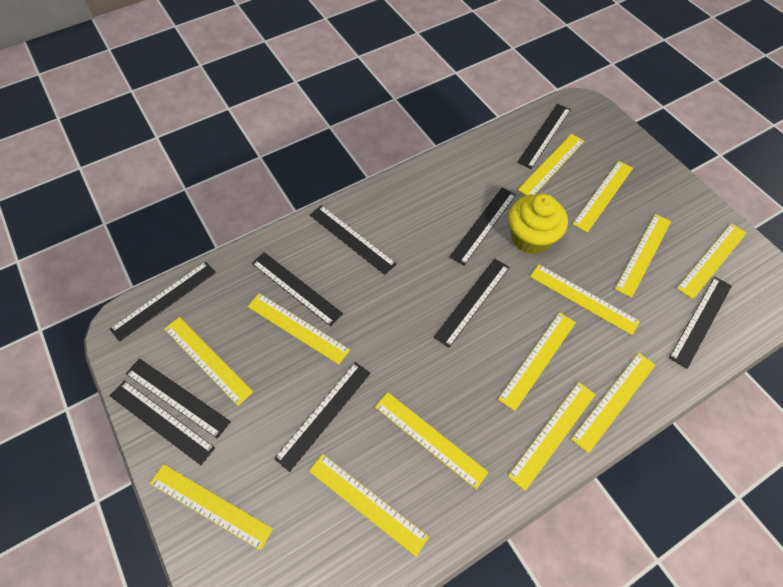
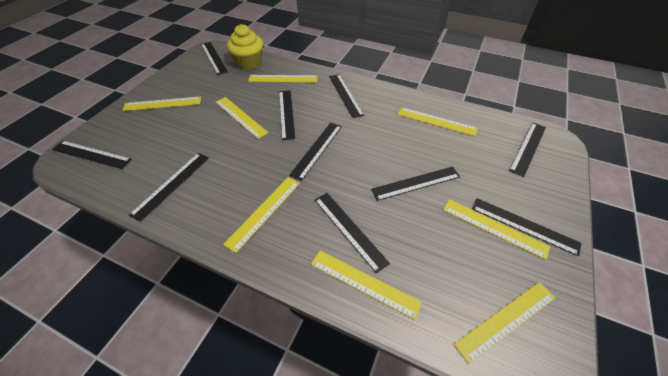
yellow ruler: 13 -> 8

